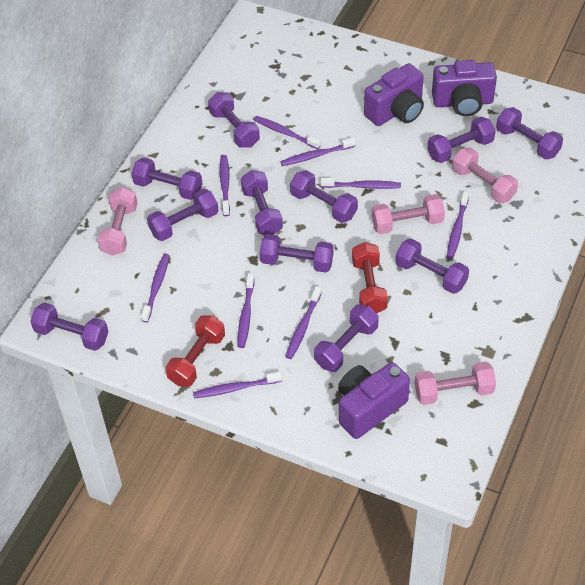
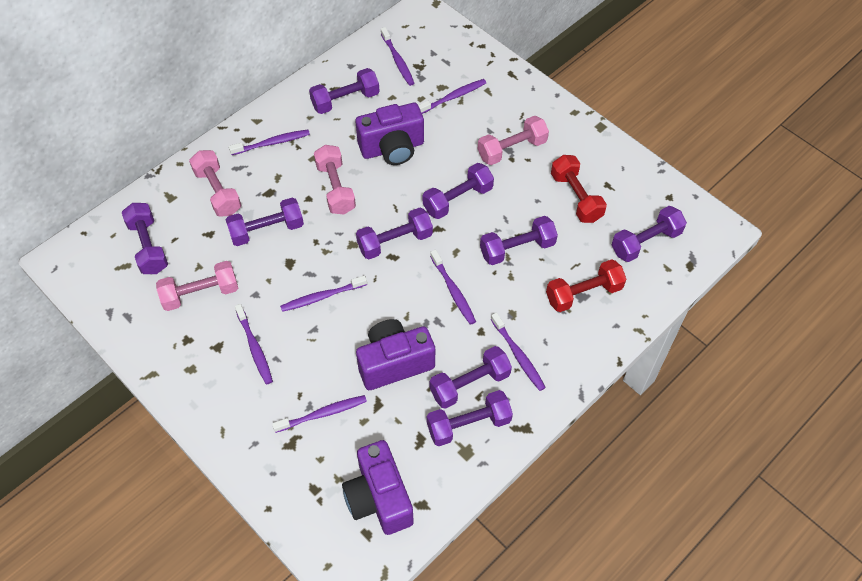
purple dumbbell: 11 -> 9
purple toothbrush: 9 -> 8

